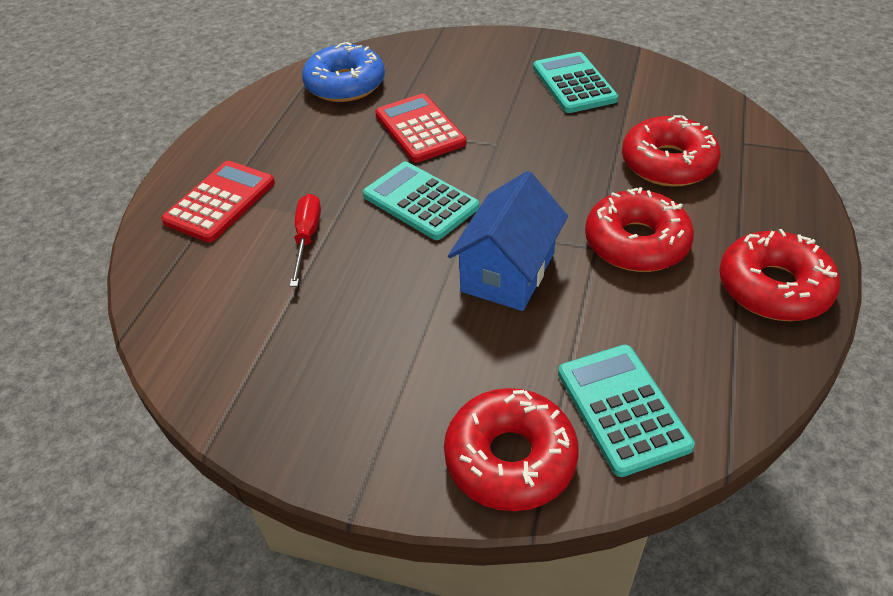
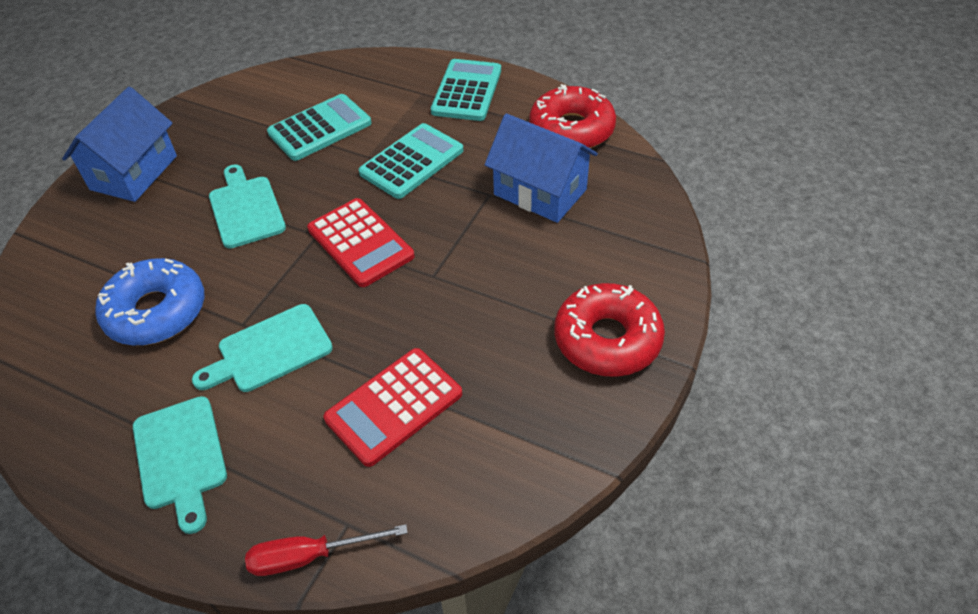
blue house: 1 -> 2
red donut: 4 -> 2
turquoise cutting board: 0 -> 3

